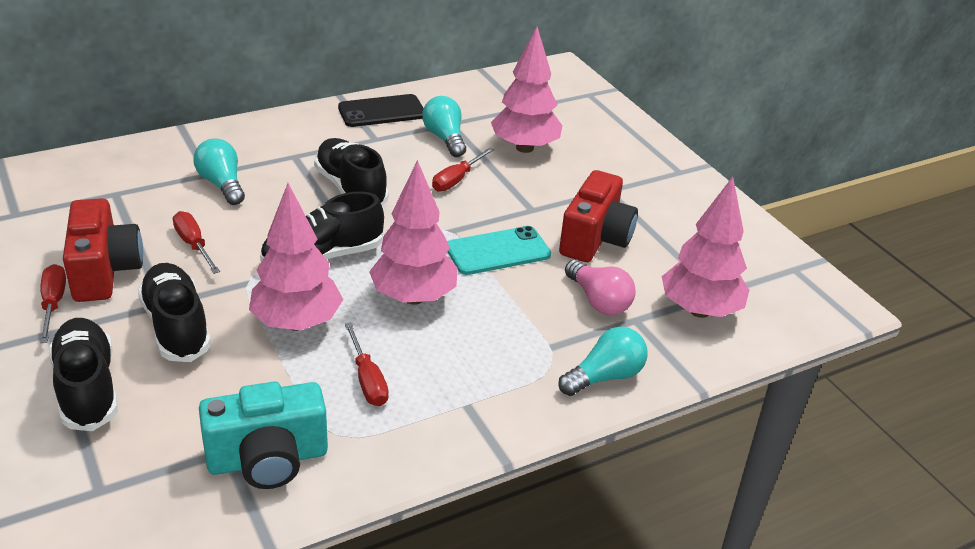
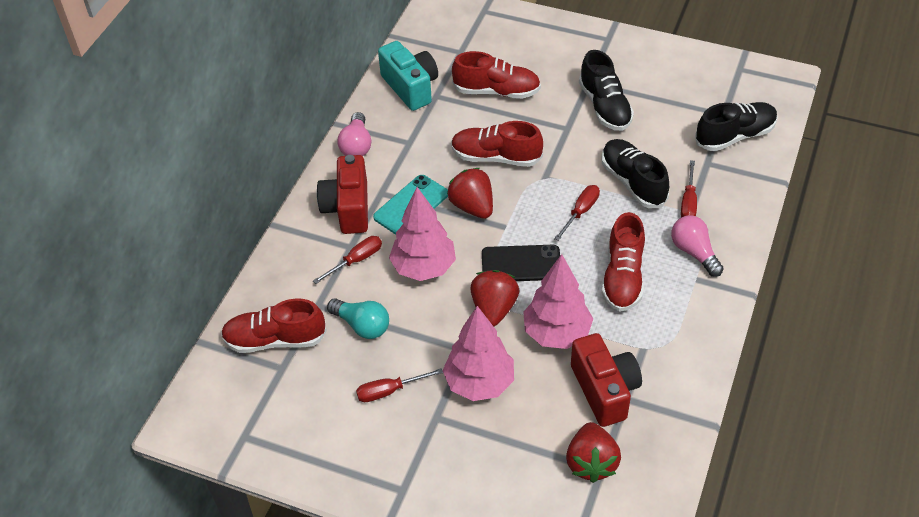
black shoe: 4 -> 3
pink light bulb: 1 -> 2
pink tree: 4 -> 3
red shoe: 0 -> 4
red strawberry: 0 -> 3
turquoise light bulb: 3 -> 1

